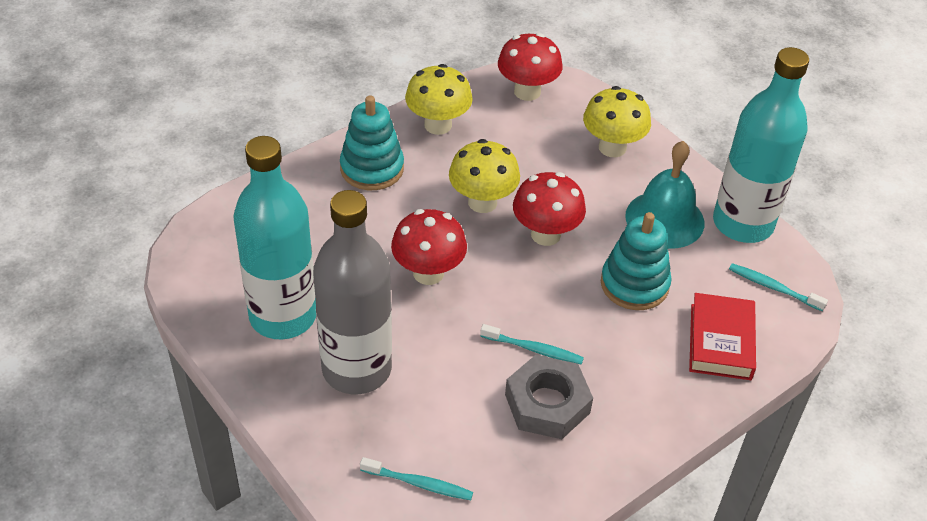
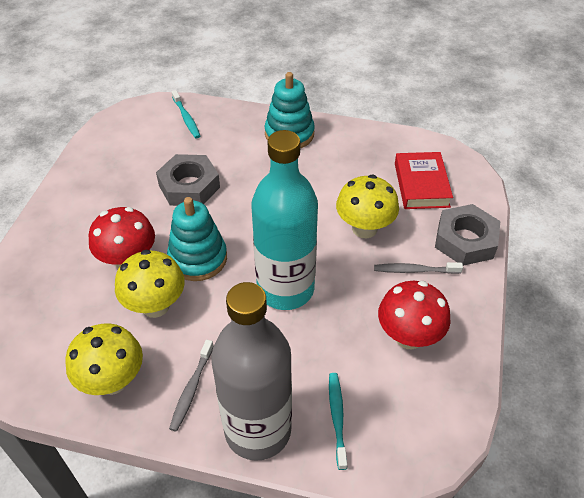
grey nut: 1 -> 2
grey toothbrush: 0 -> 2
red mushroom: 3 -> 2
turquoise bell: 1 -> 0
turquoise bottle: 2 -> 1
turquoise toothbrush: 3 -> 2

